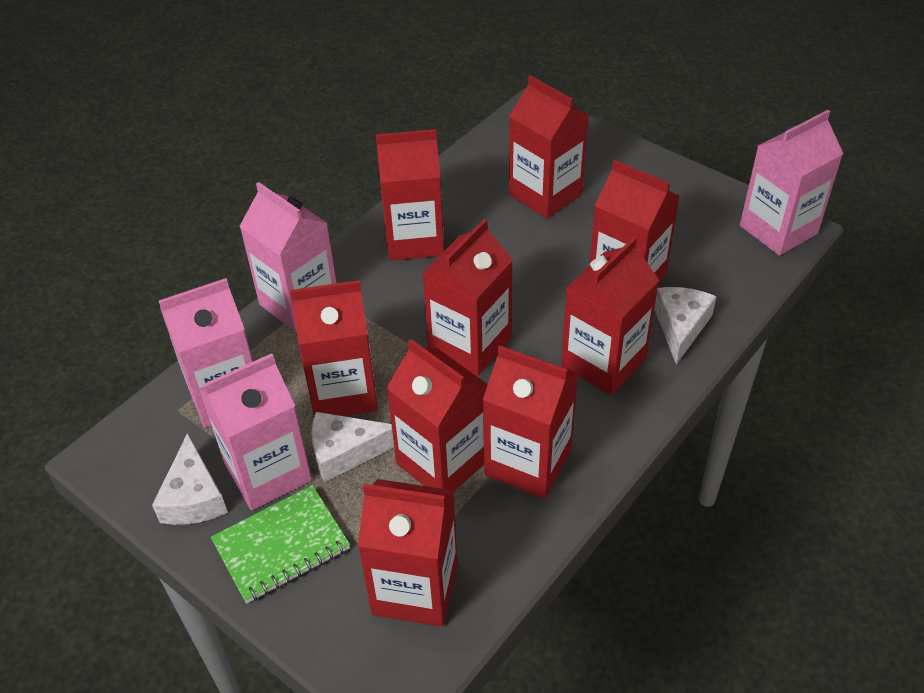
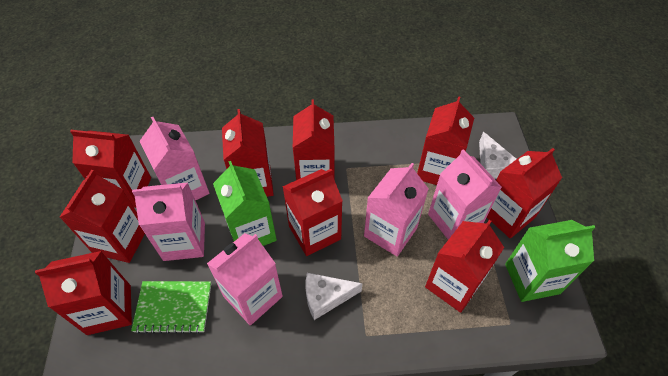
green carton: 0 -> 2
pink carton: 4 -> 5
white cheese: 3 -> 2

